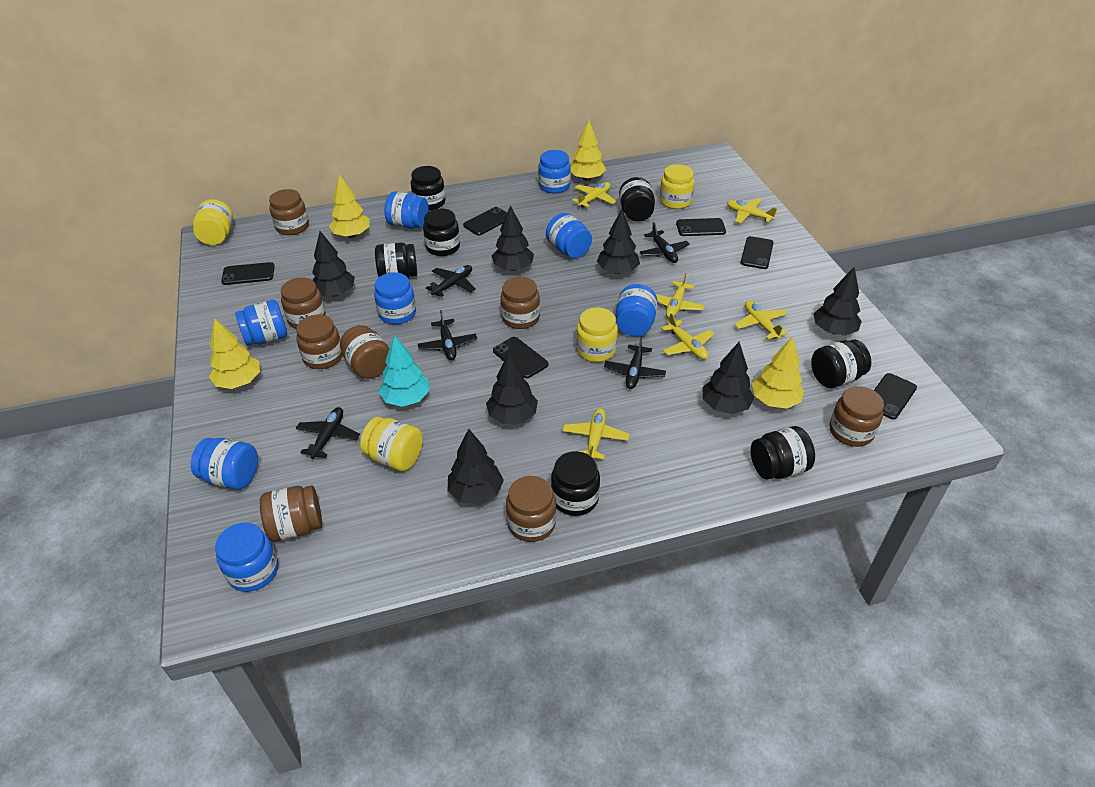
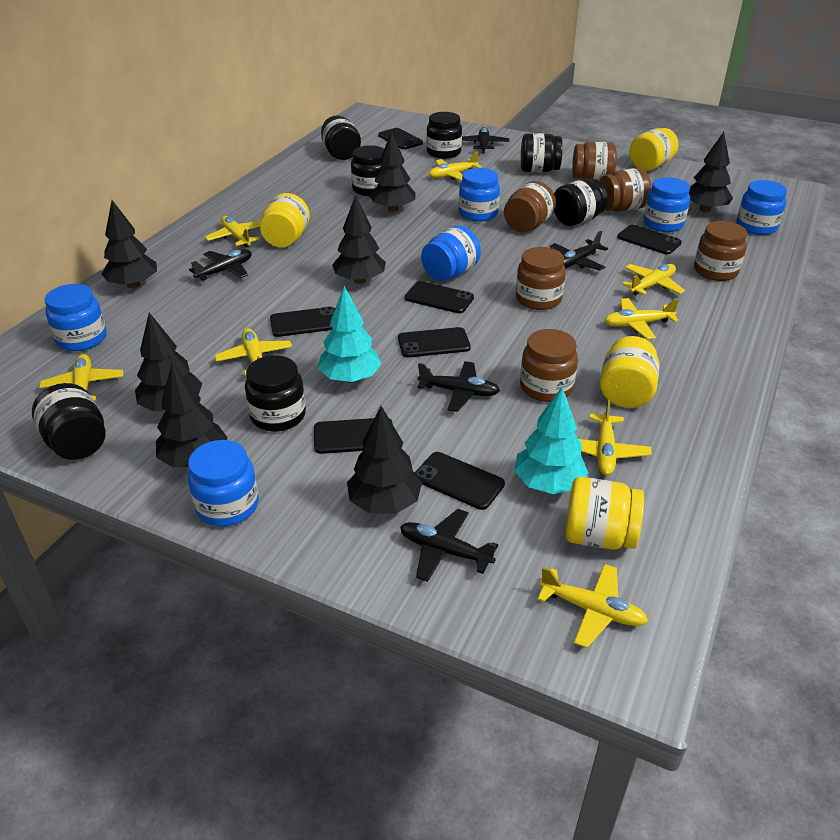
black phone: 6 -> 7
blue jar: 8 -> 6
brown jar: 8 -> 6
turquoise tree: 1 -> 2
yellow plane: 6 -> 8
yellow tree: 4 -> 0

